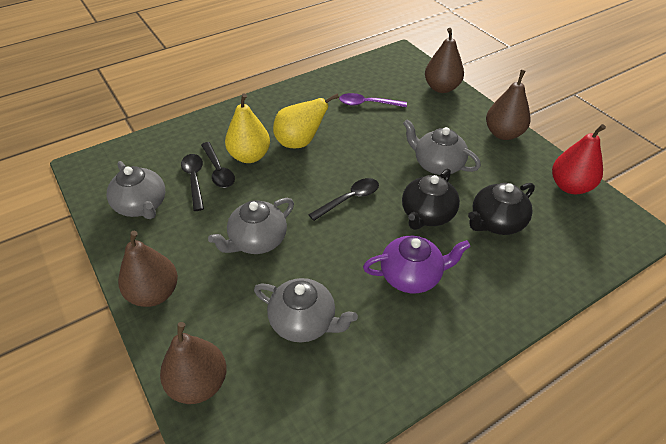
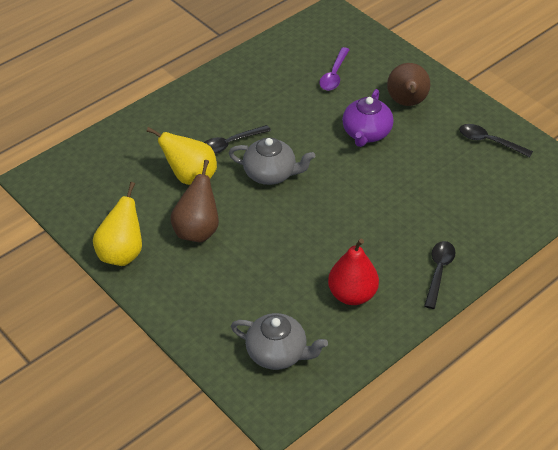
black teapot: 2 -> 0
brown pear: 4 -> 2
grey teapot: 4 -> 2

